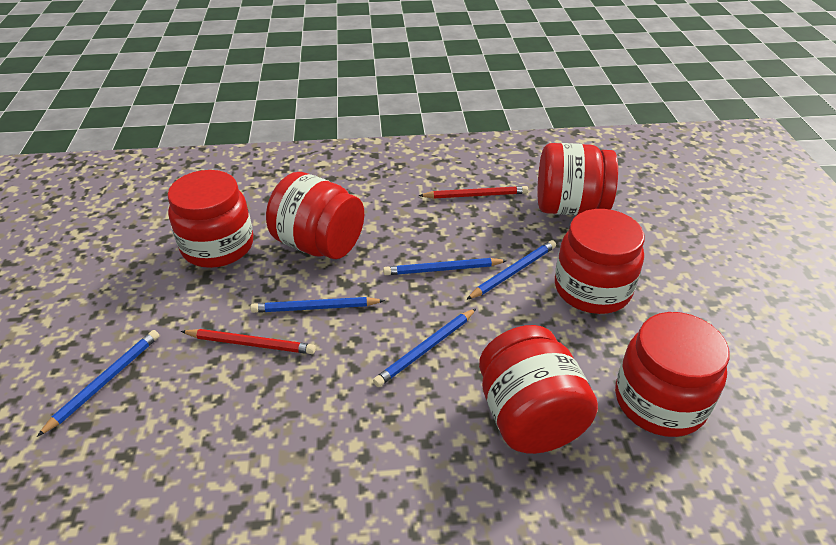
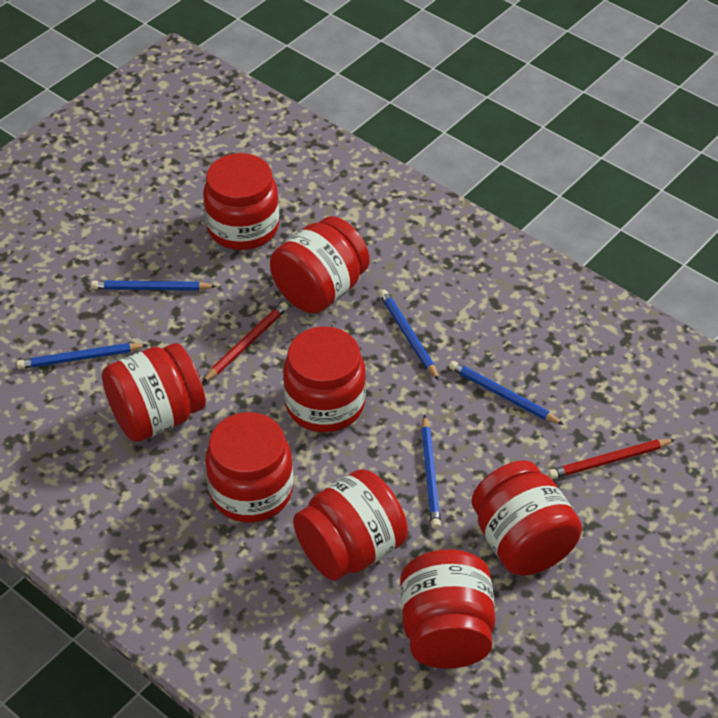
red jar: 6 -> 8

